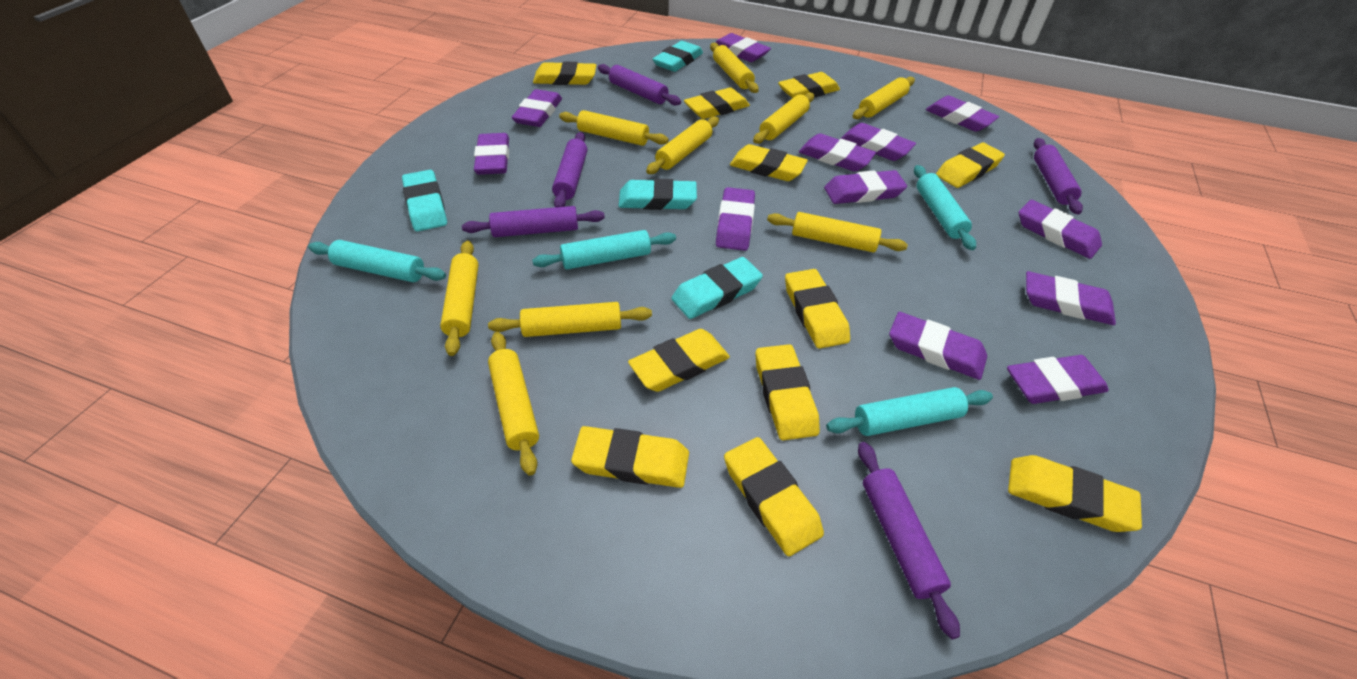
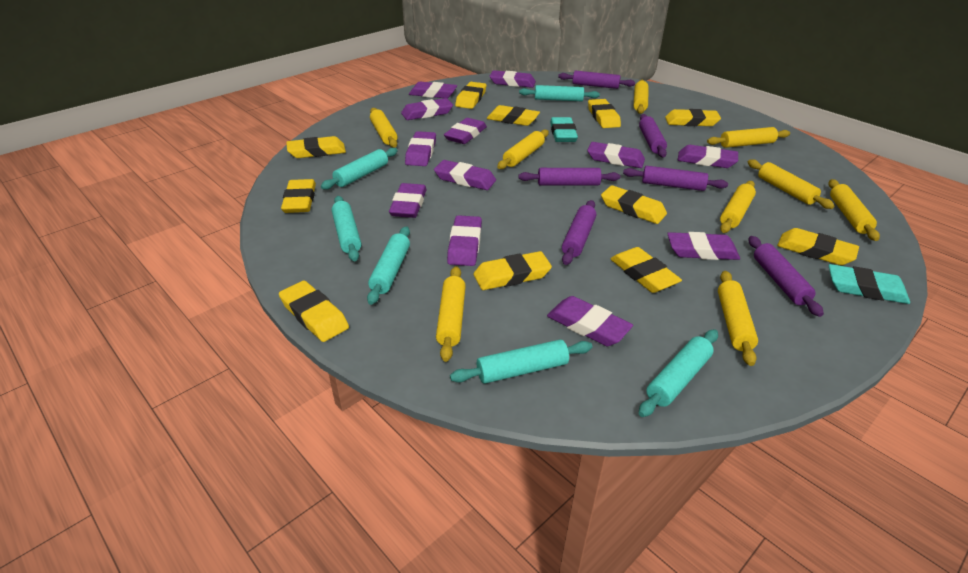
purple rolling pin: 5 -> 6
turquoise eraser: 4 -> 2
turquoise rolling pin: 4 -> 6

